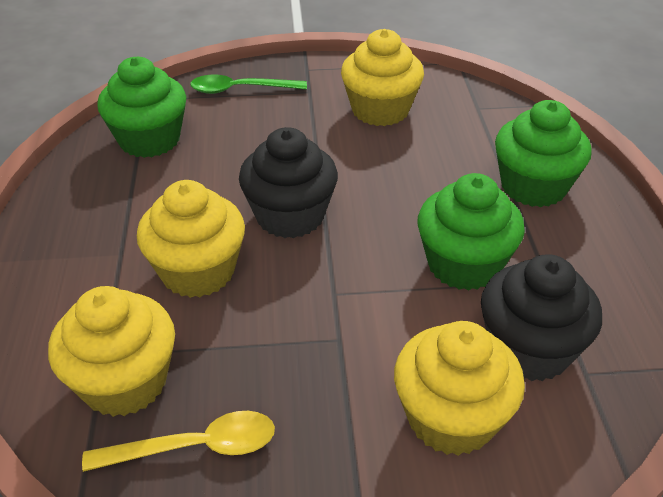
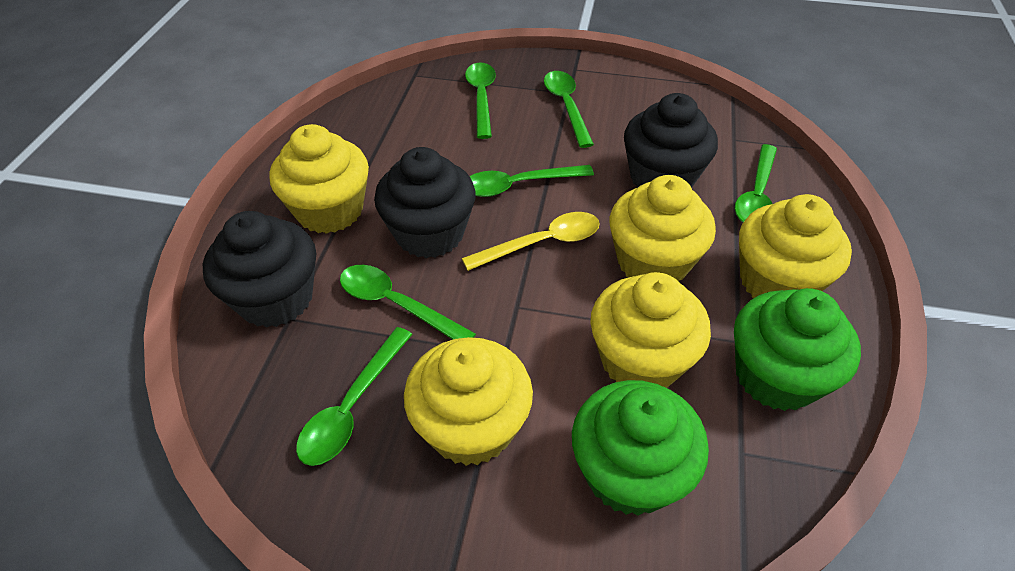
black cupcake: 2 -> 3
green cupcake: 3 -> 2
green spoon: 1 -> 6
yellow cupcake: 4 -> 5

